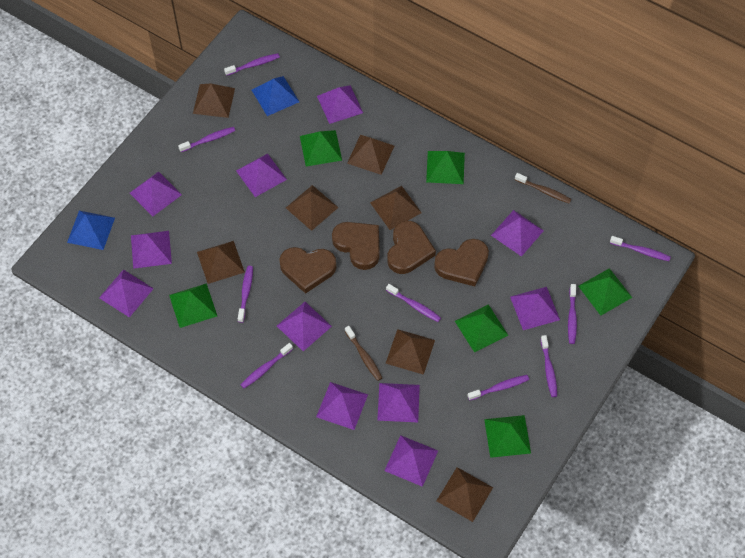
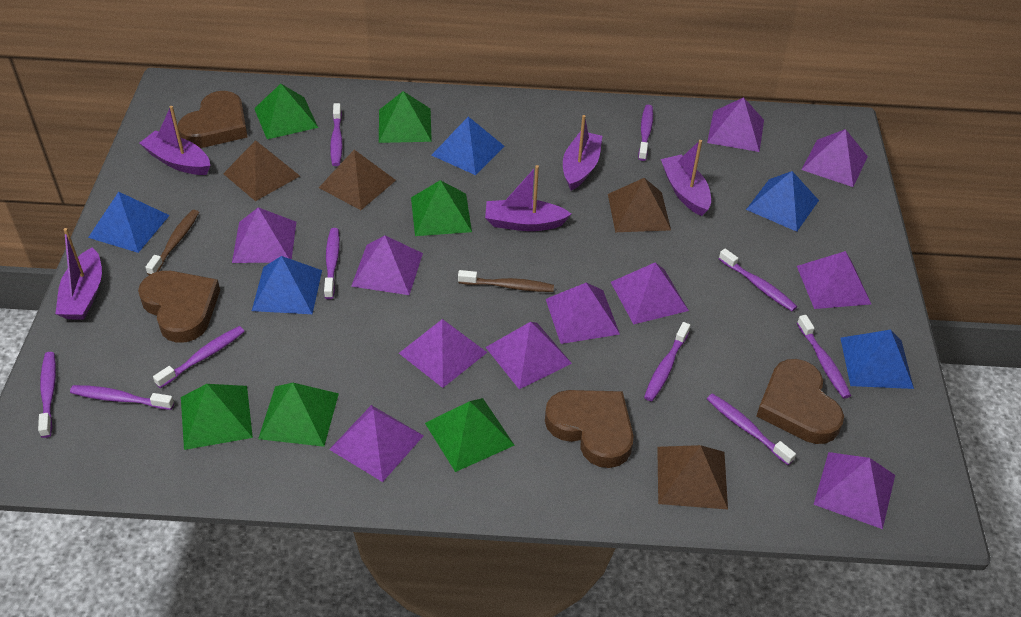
blue pyramid: 2 -> 5
brown pyramid: 7 -> 4
purple boat: 0 -> 5
purple toothbrush: 9 -> 10

